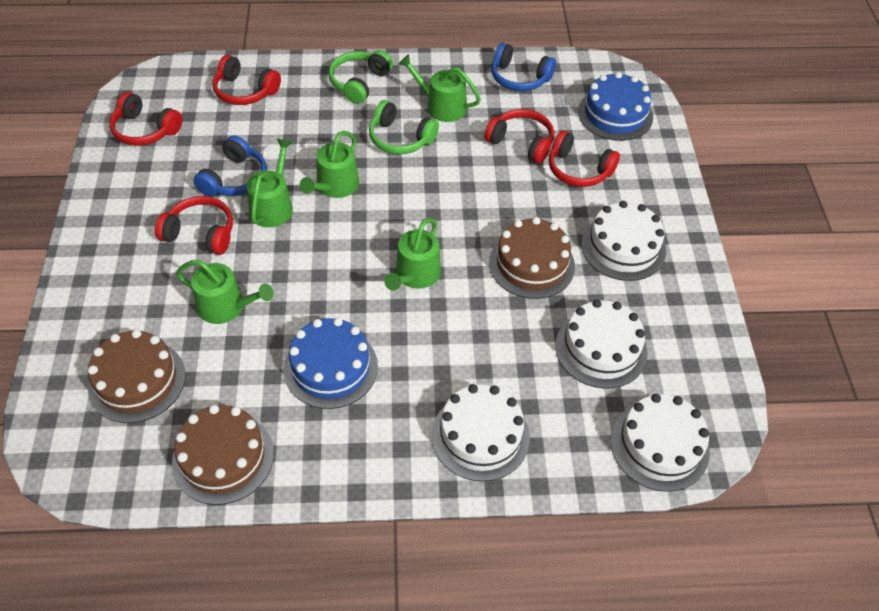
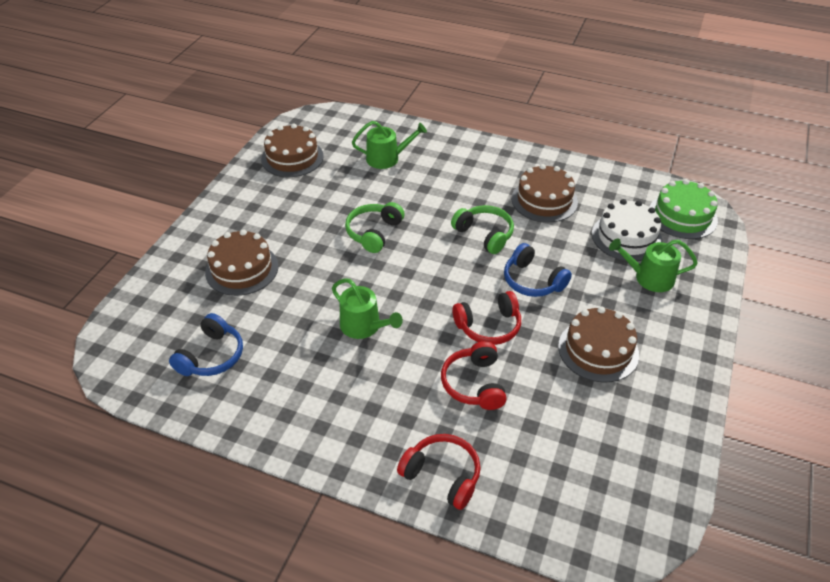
blue cake: 2 -> 0
brown cake: 3 -> 4
green cake: 0 -> 1
green watering can: 5 -> 3
red headphones: 5 -> 3
white cake: 4 -> 1

